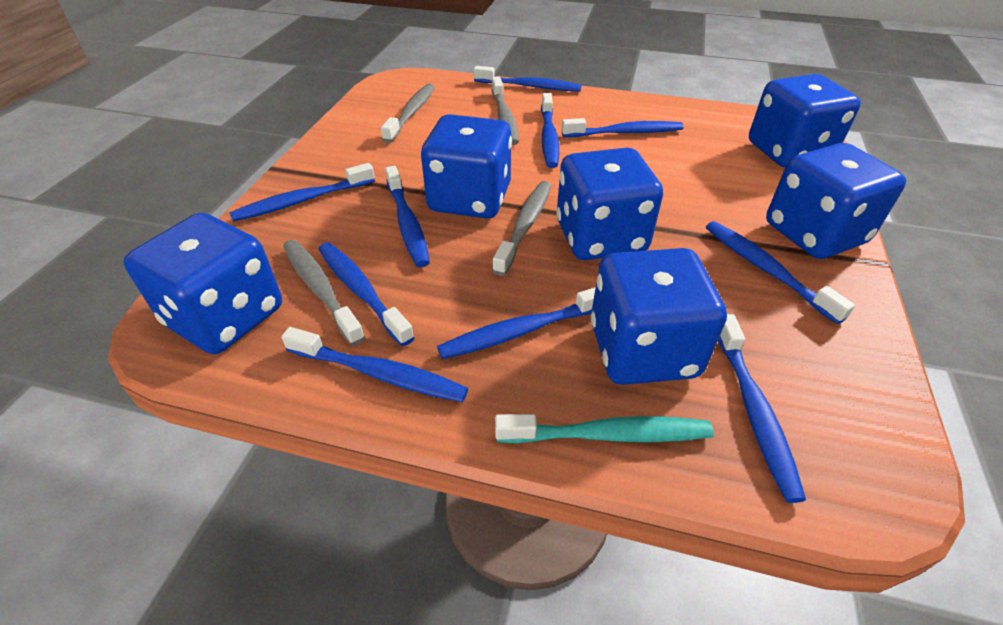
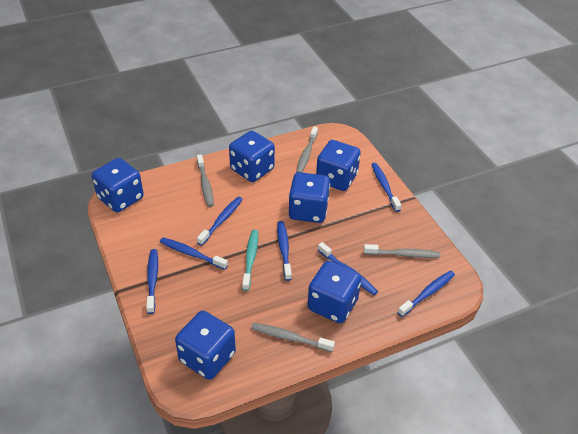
blue toothbrush: 10 -> 7

